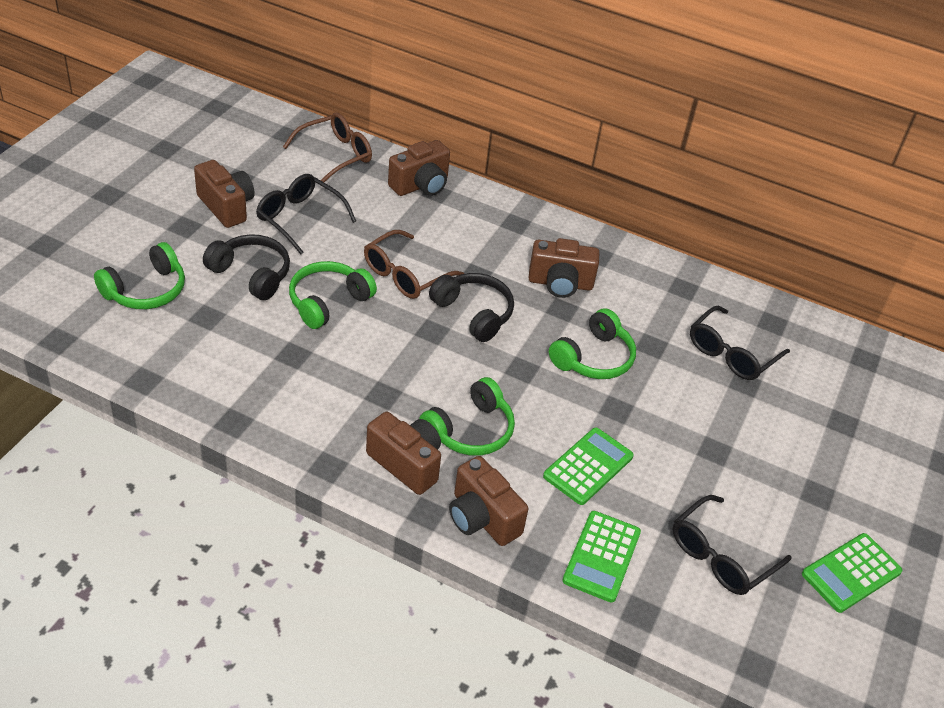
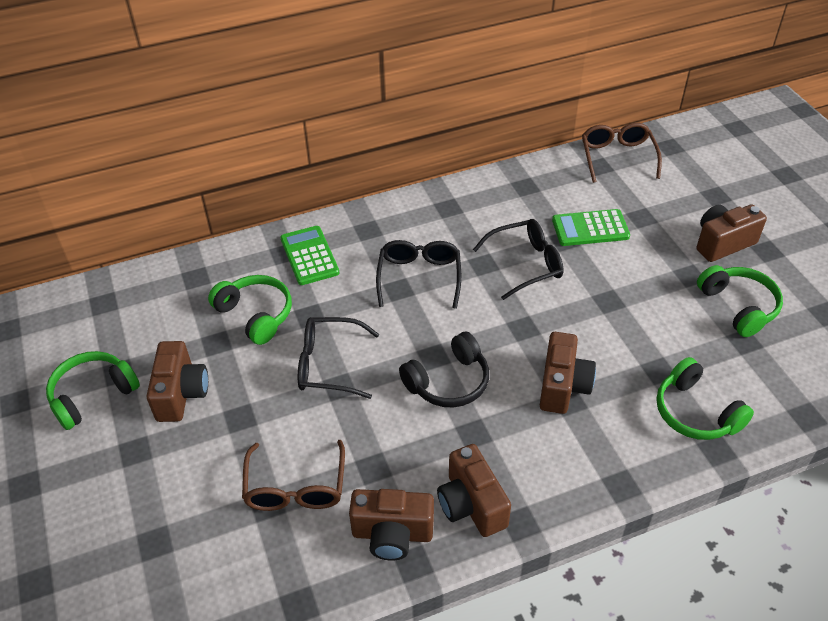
black headphones: 2 -> 1
green calculator: 3 -> 2

